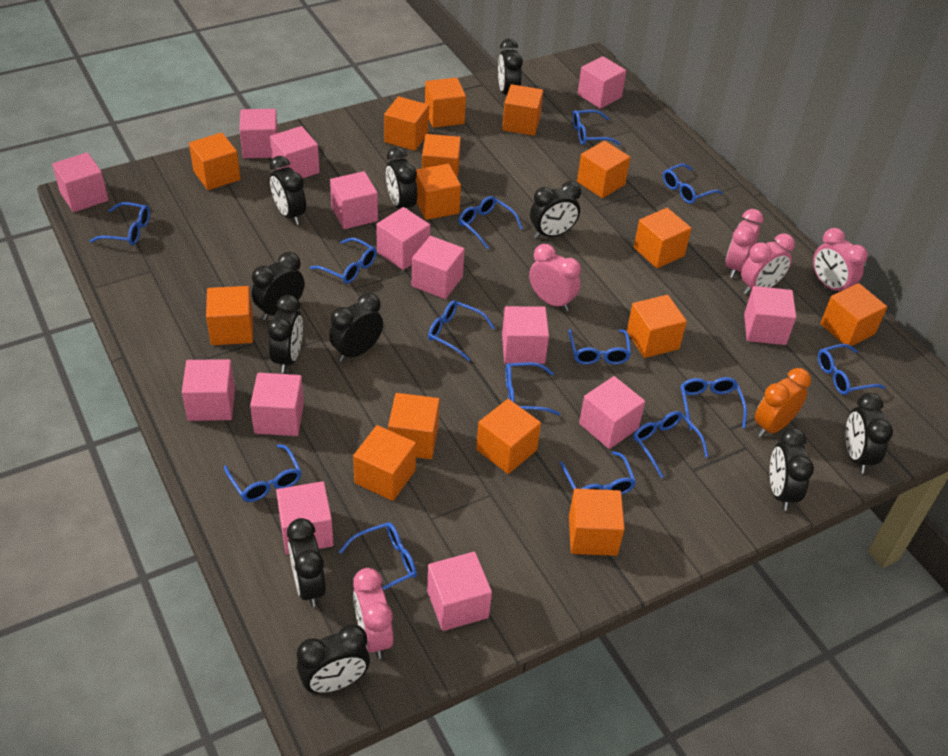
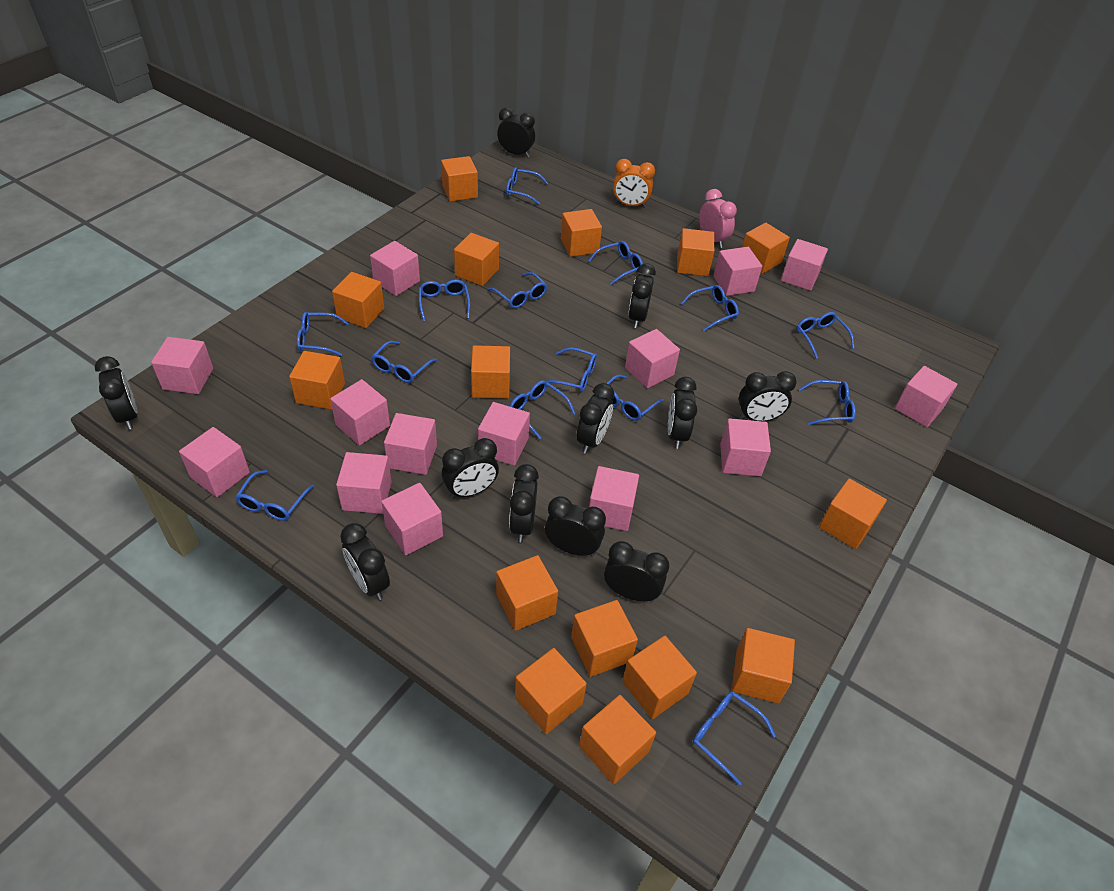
pink clock: 5 -> 1

